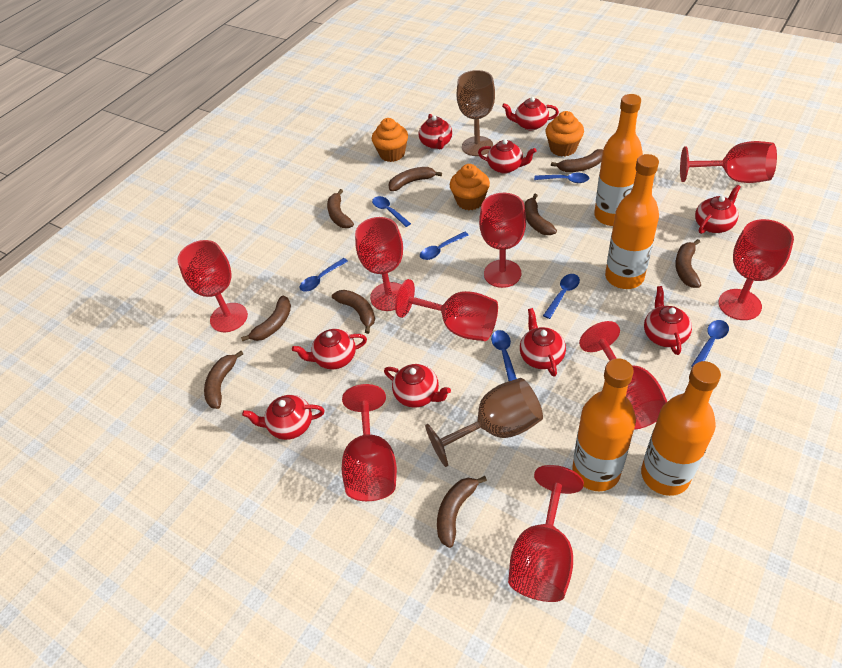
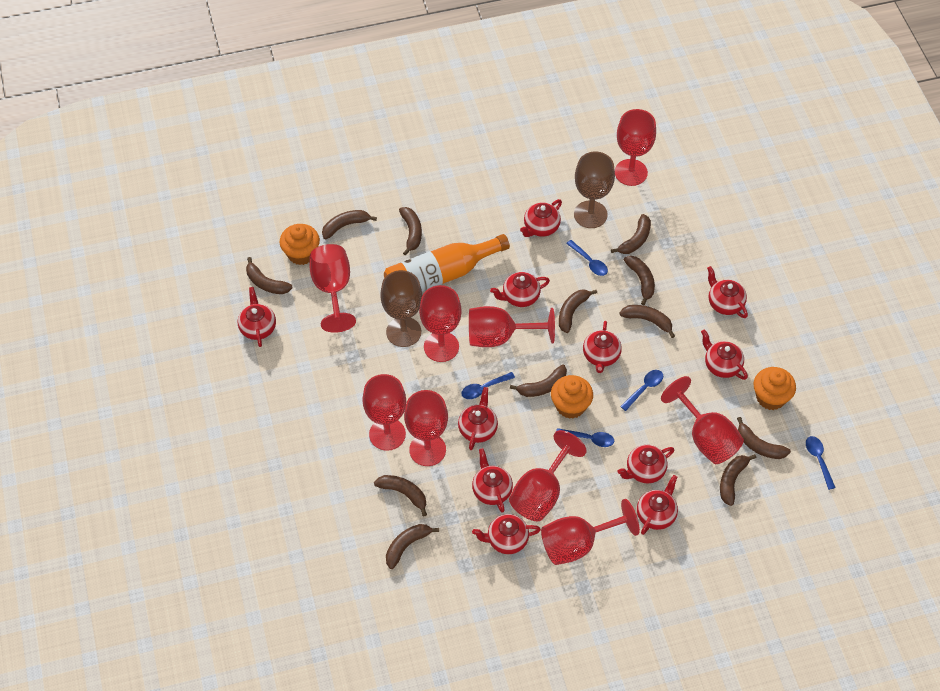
blue spoon: 7 -> 5
brown banana: 9 -> 12
orange bottle: 4 -> 1
red teapot: 9 -> 11

